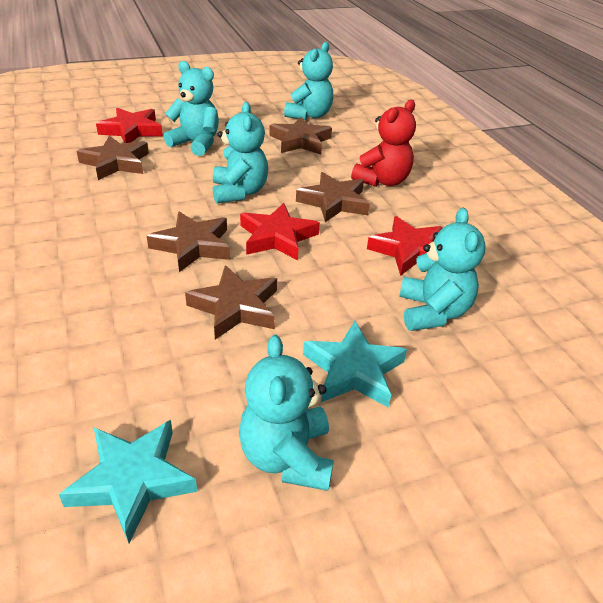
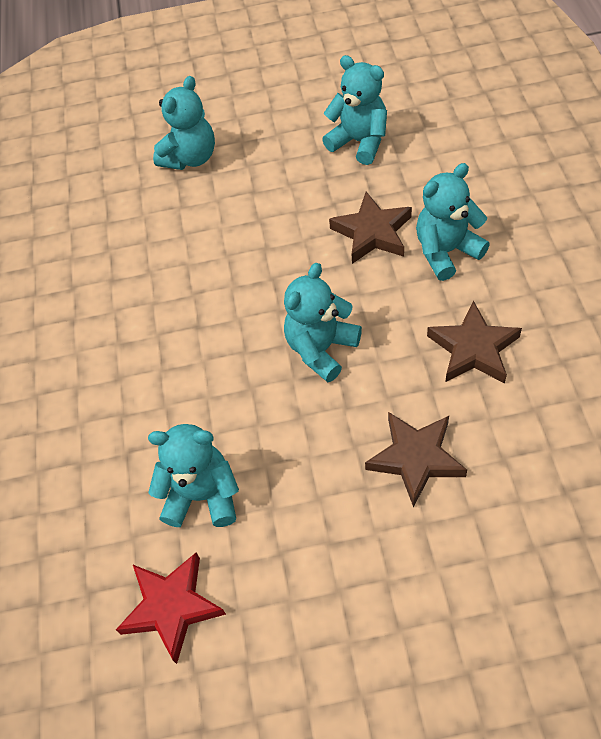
brown star: 5 -> 3
red star: 3 -> 1
red teddy bear: 1 -> 0
turquoise star: 2 -> 0

